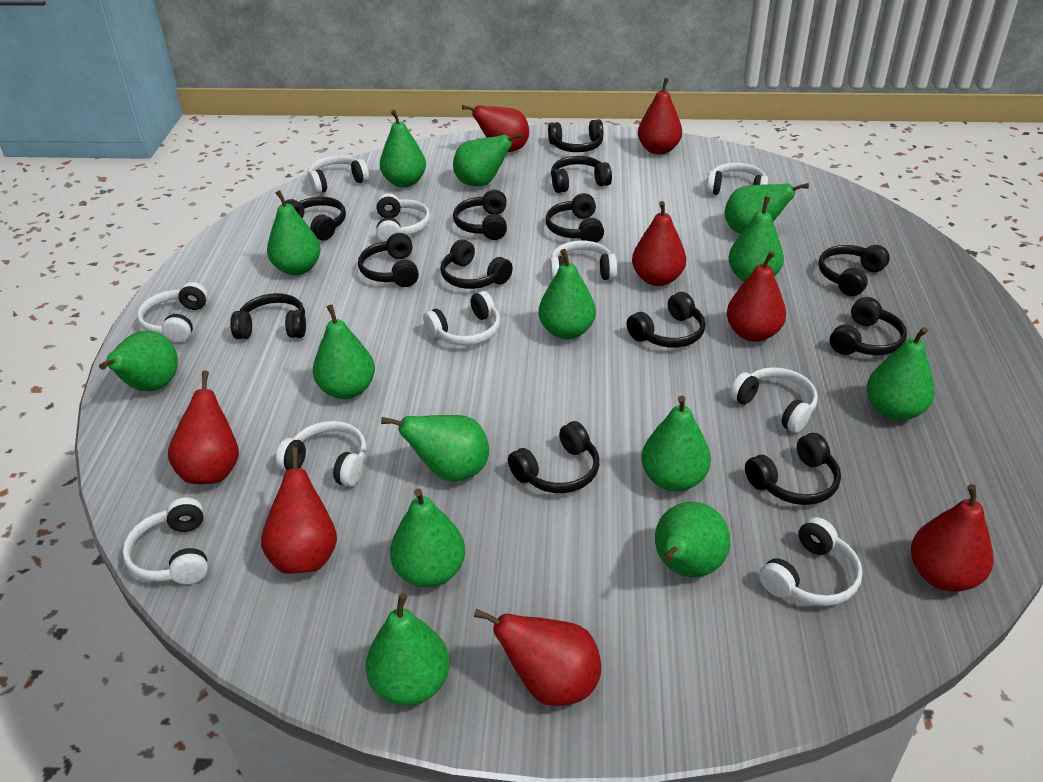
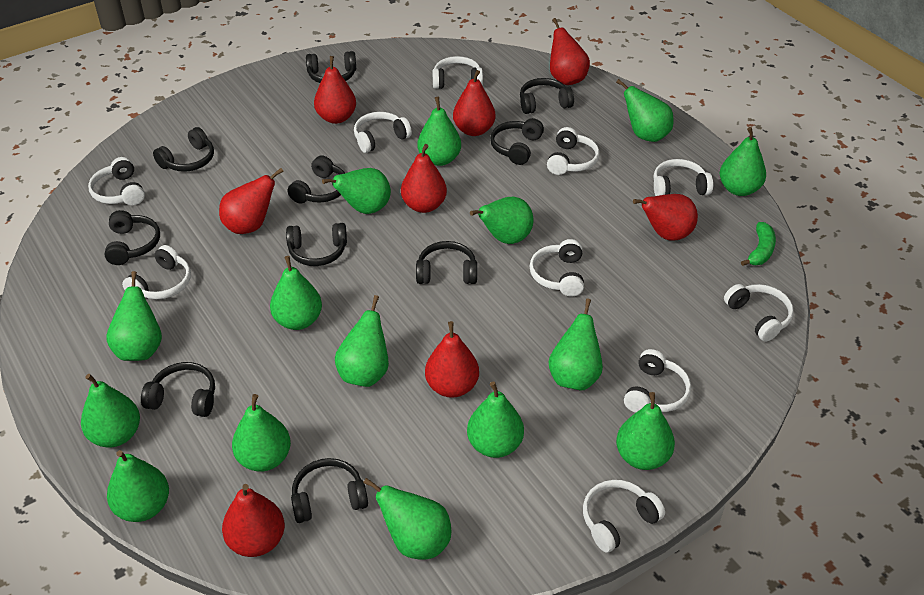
black headphones: 13 -> 10
green banana: 0 -> 1
green pear: 14 -> 15

